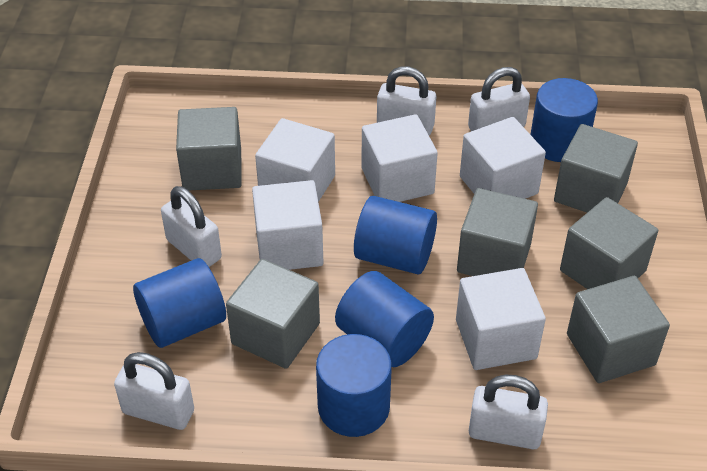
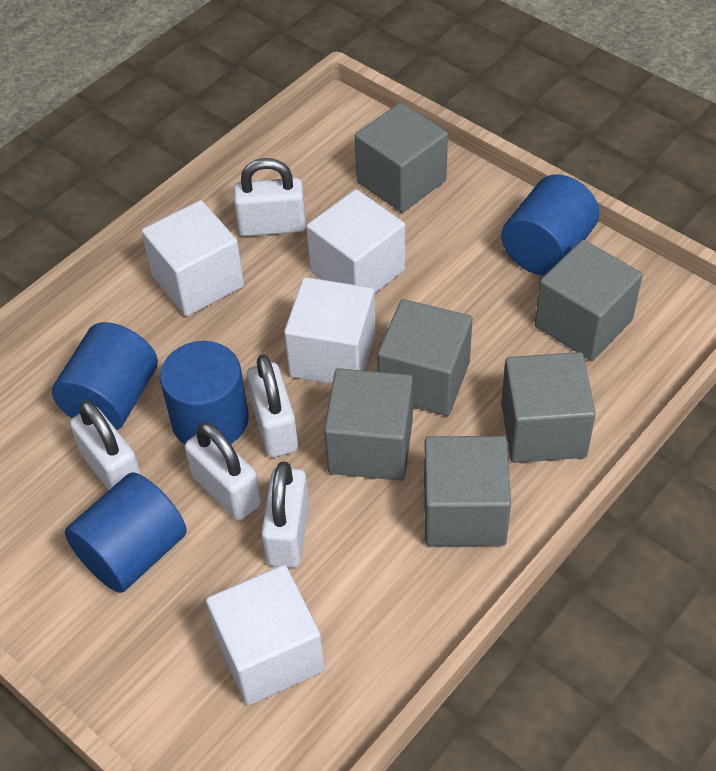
blue cylinder: 5 -> 4
white cube: 5 -> 4

